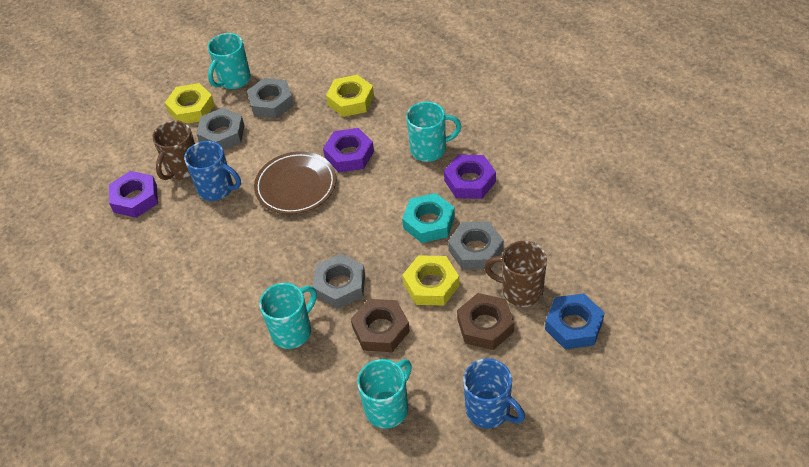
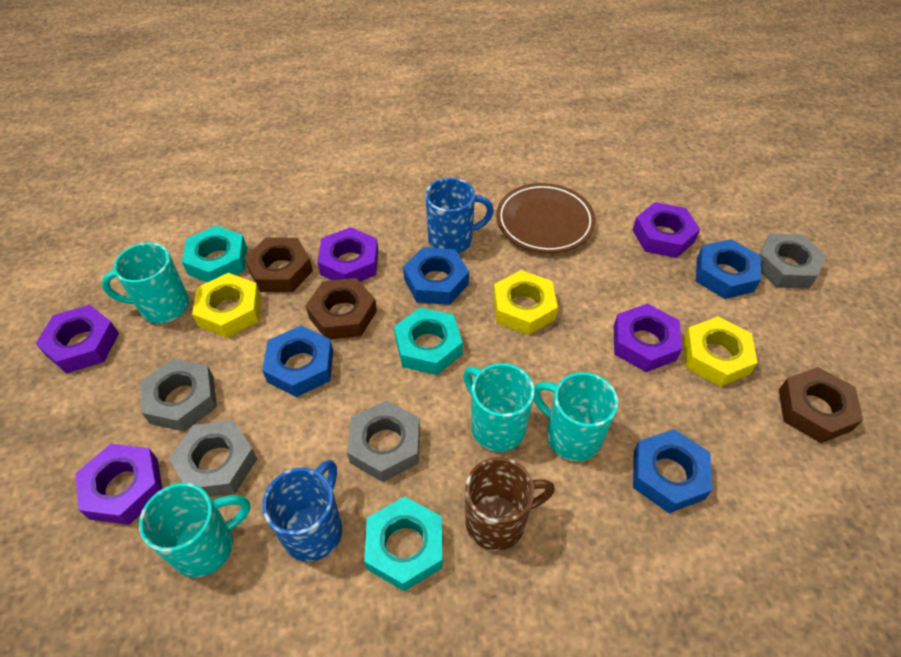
blue nut: 1 -> 4
brown mug: 2 -> 1
brown nut: 2 -> 3
purple nut: 3 -> 5
turquoise nut: 1 -> 3

